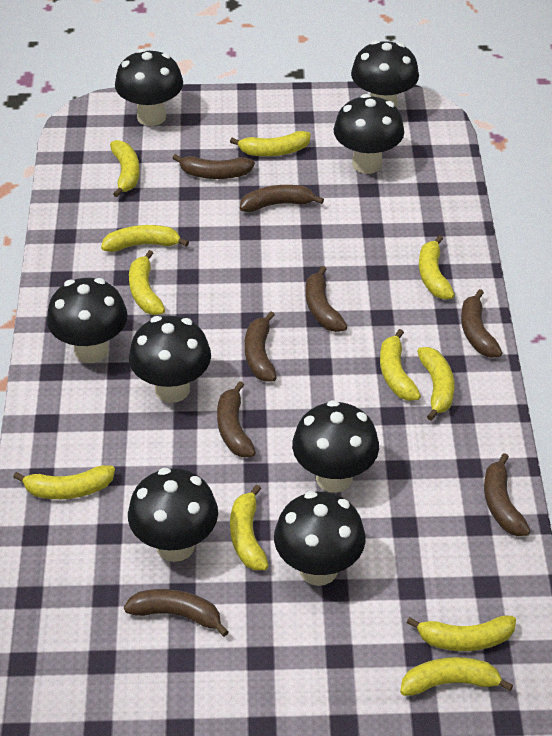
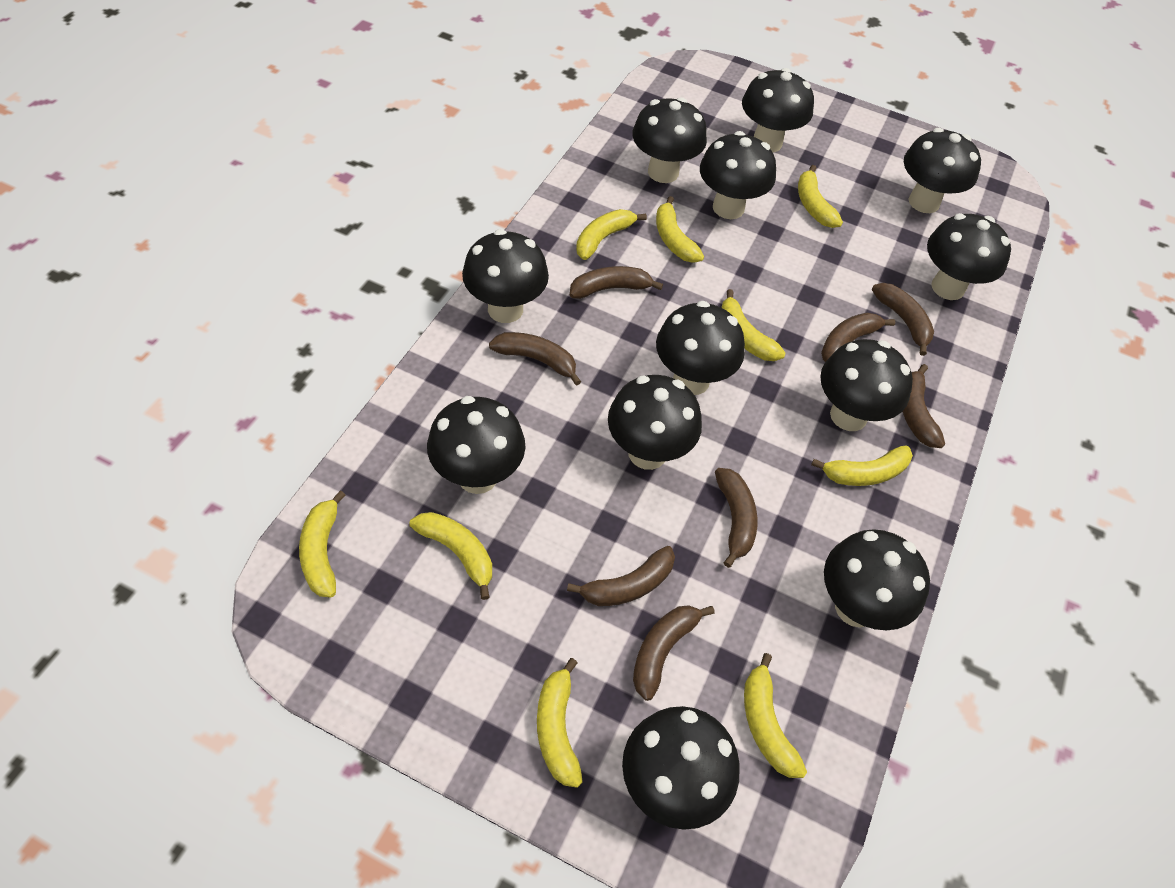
black mushroom: 8 -> 12
yellow banana: 11 -> 9

